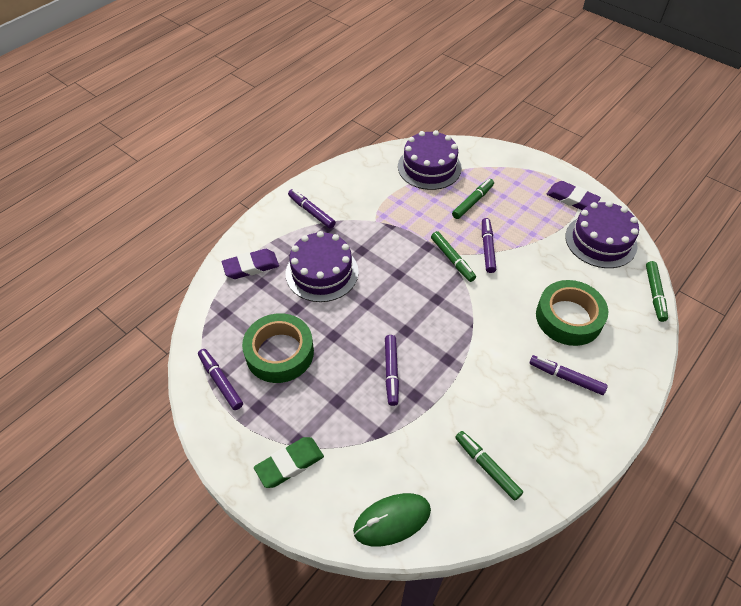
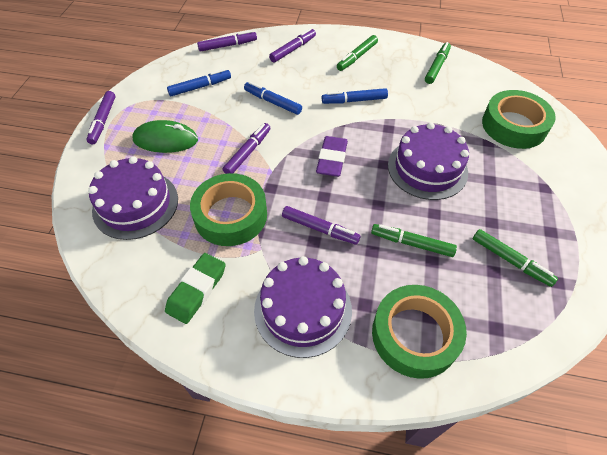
blue marker: 0 -> 3
green tape: 2 -> 3
purple eraser: 2 -> 1

